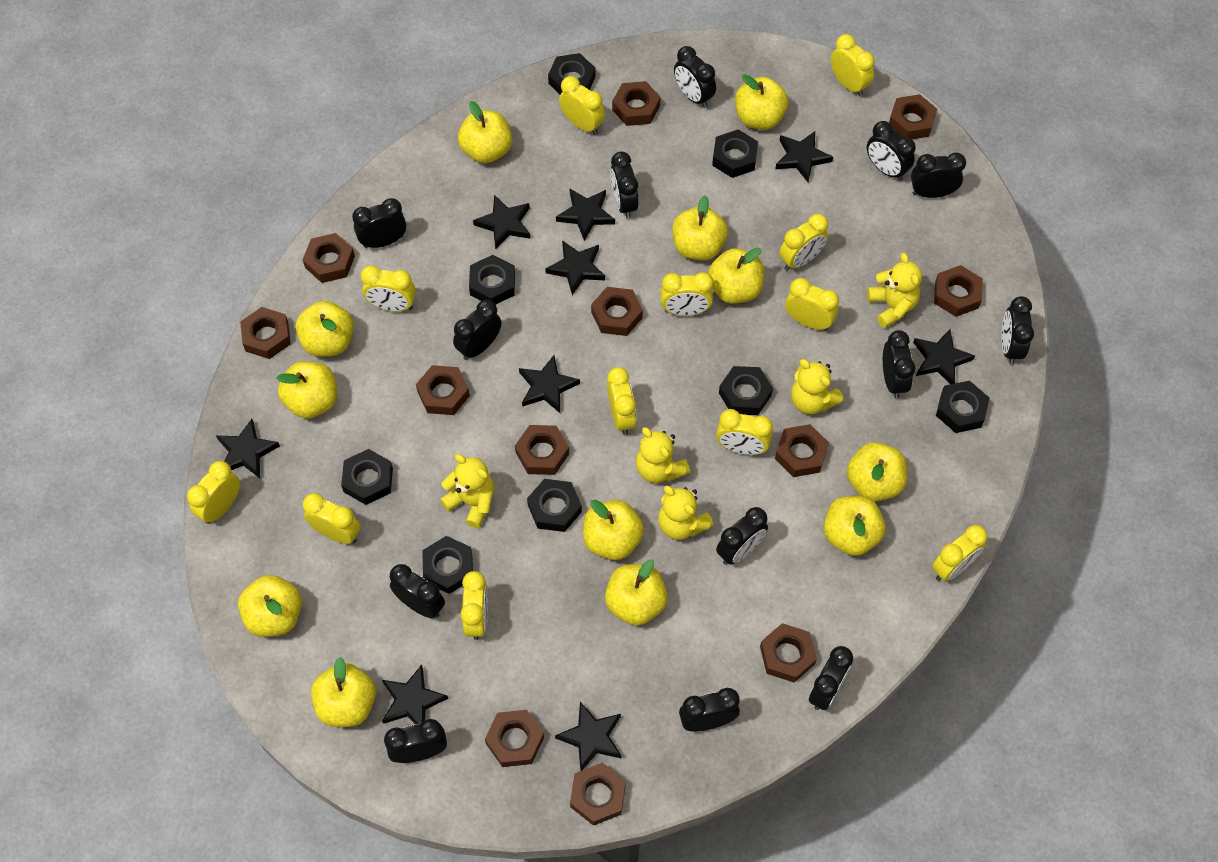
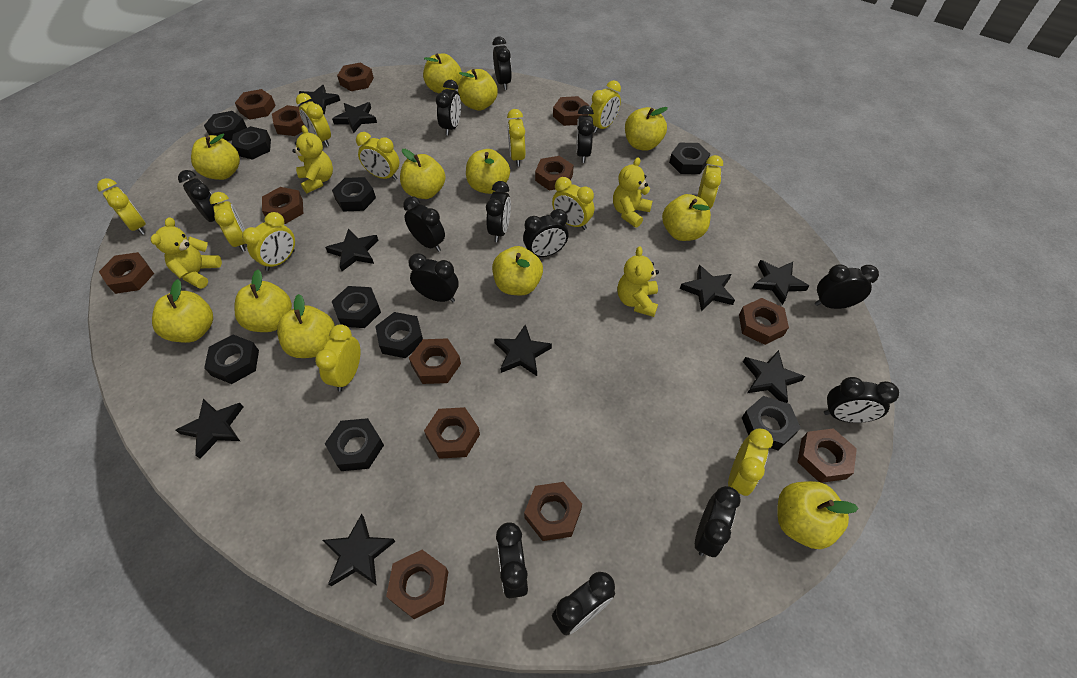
black nut: 8 -> 9
brown nut: 12 -> 13
yellow clock: 12 -> 11
yellow teddy bear: 5 -> 4

